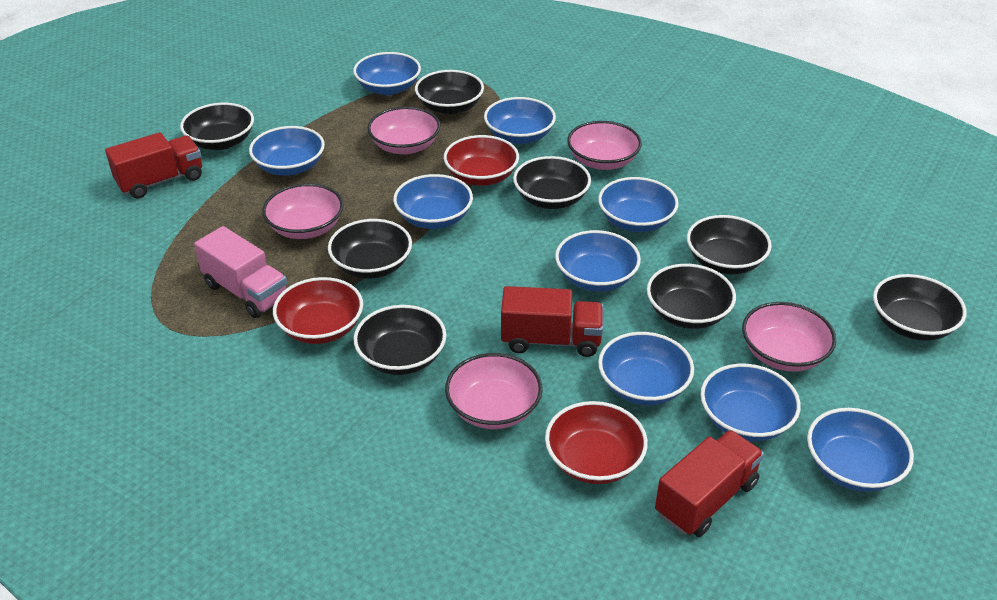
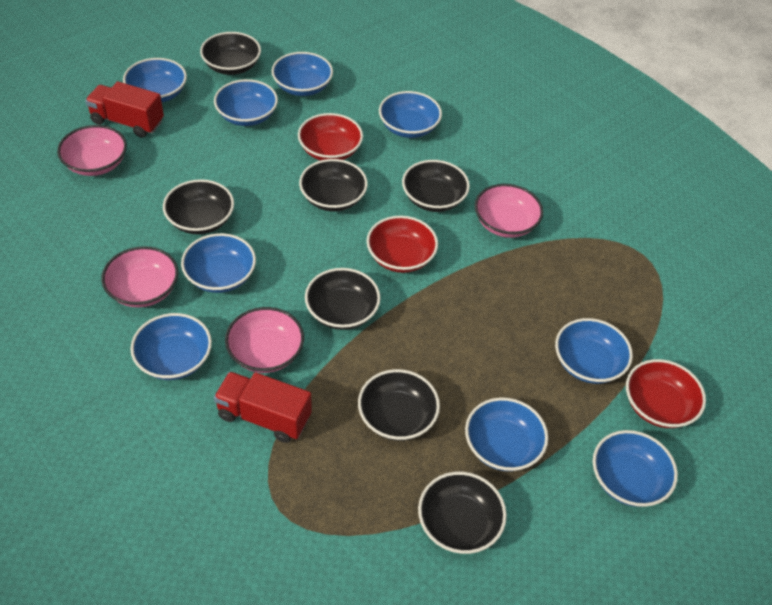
black bowl: 8 -> 7
pink bowl: 5 -> 4
pink truck: 1 -> 0
red truck: 3 -> 2

